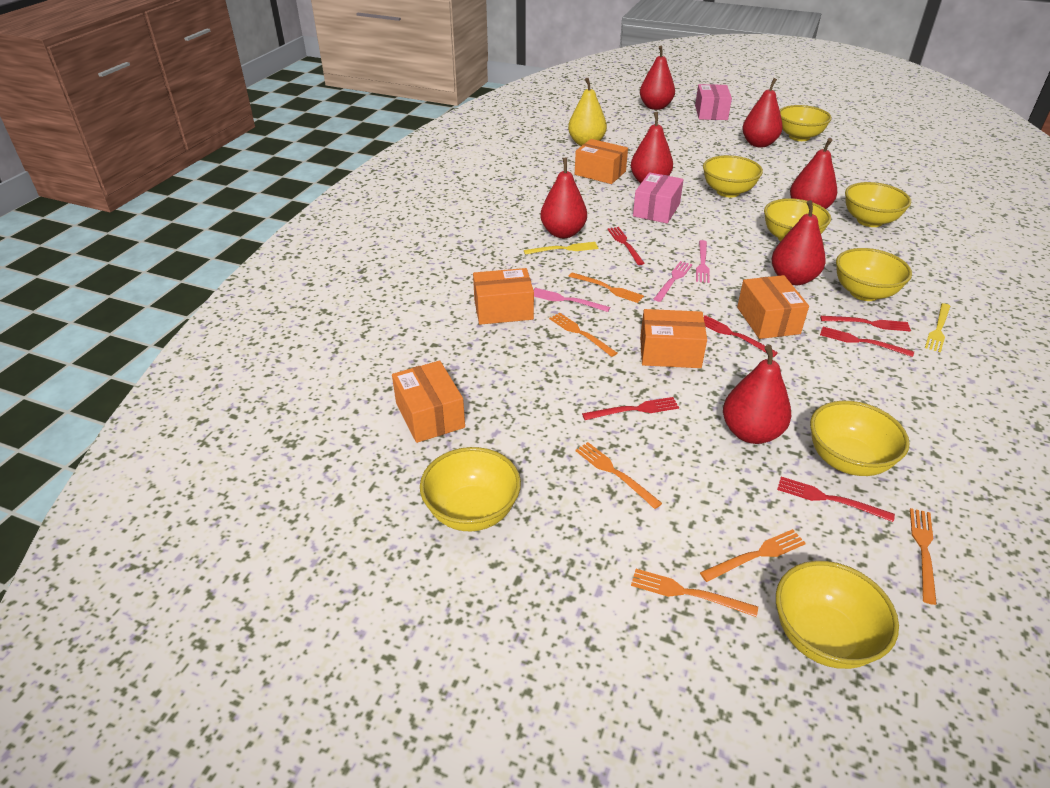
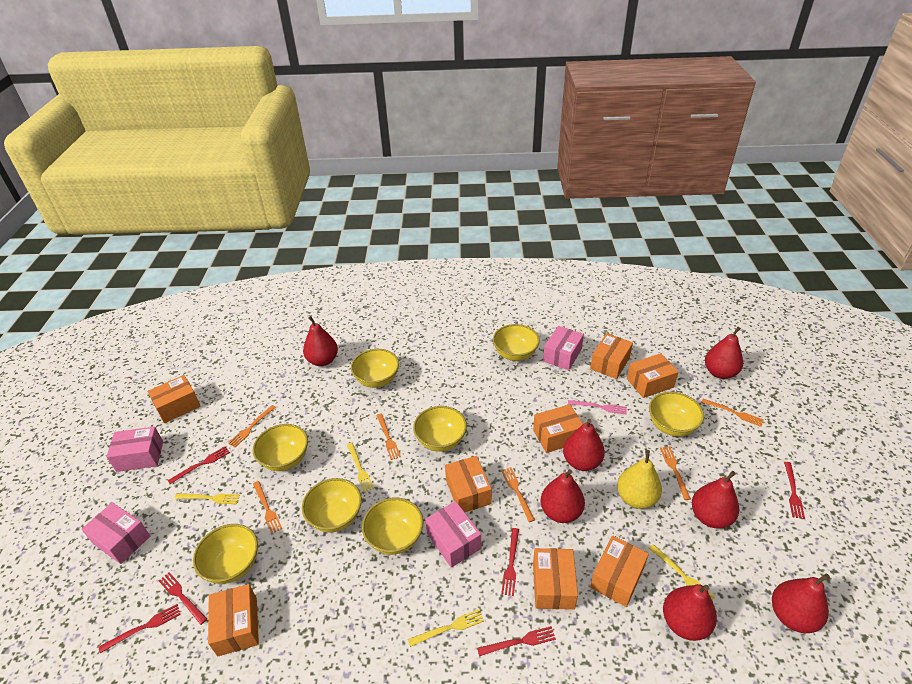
orange box: 5 -> 8
pink box: 2 -> 4
pink fork: 3 -> 1
yellow fork: 2 -> 4

